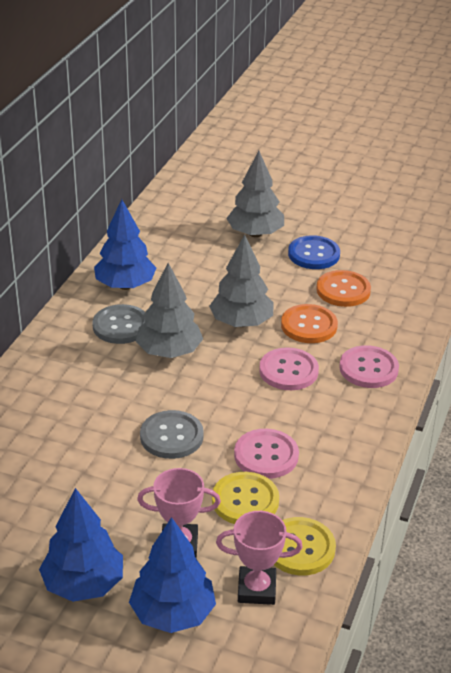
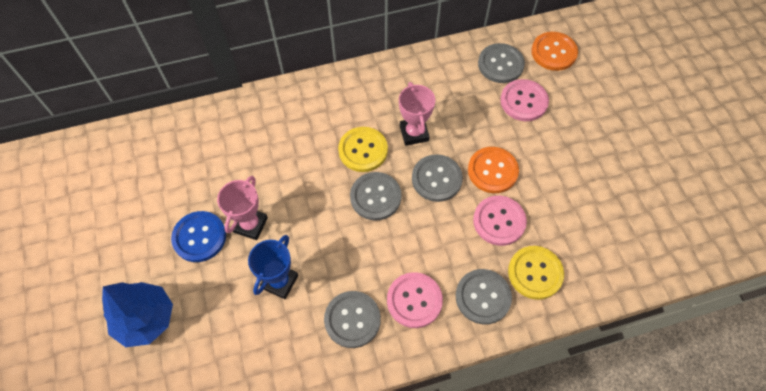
blue tree: 3 -> 1
blue trophy: 0 -> 1
grey button: 2 -> 5
grey tree: 3 -> 0

